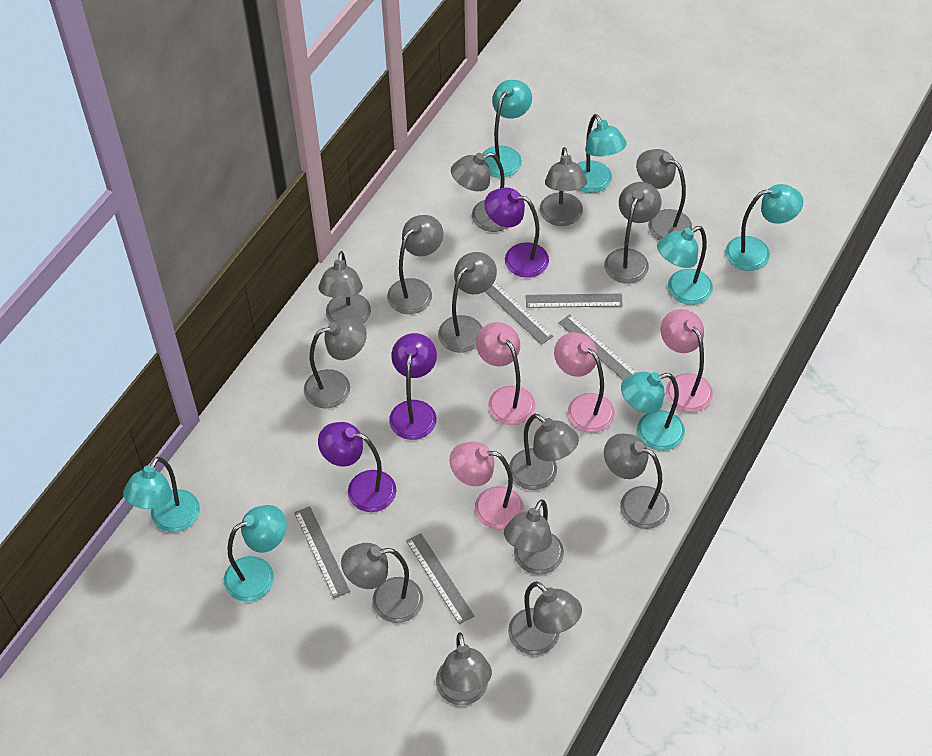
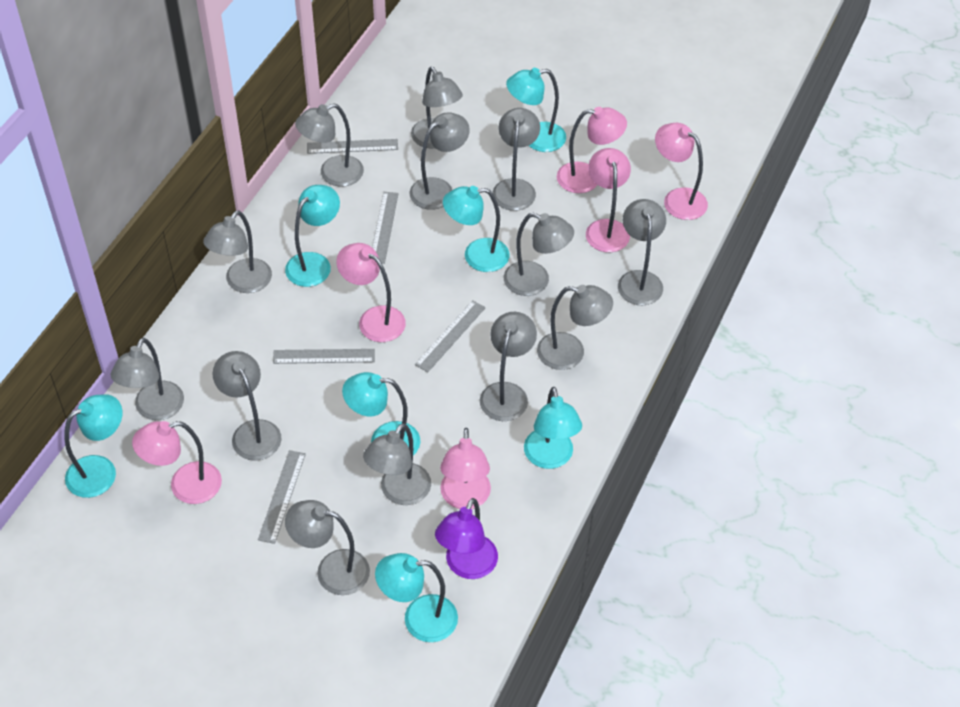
grey lamp: 14 -> 13
pink lamp: 4 -> 6
purple lamp: 3 -> 1

